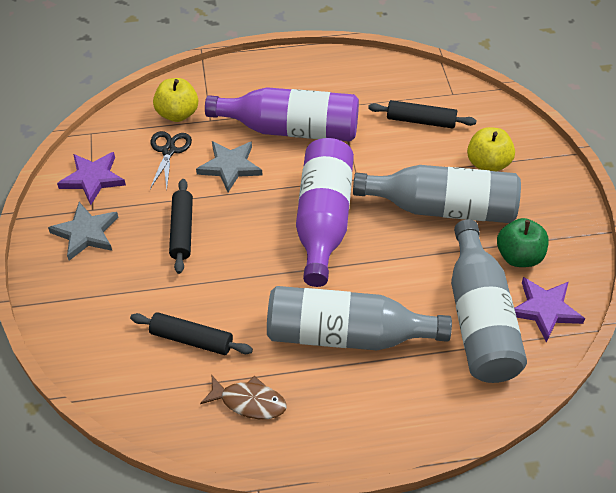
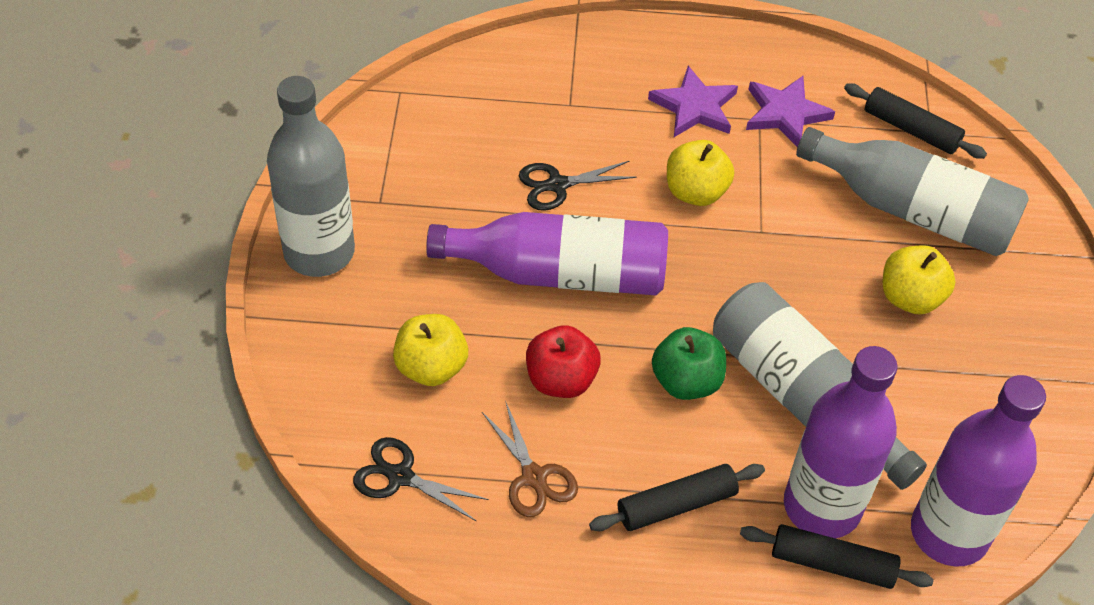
black scissors: 1 -> 2
brown fish: 1 -> 0
brown scissors: 0 -> 1
grey star: 2 -> 0
purple bottle: 2 -> 3
red apple: 0 -> 1
yellow apple: 2 -> 3

